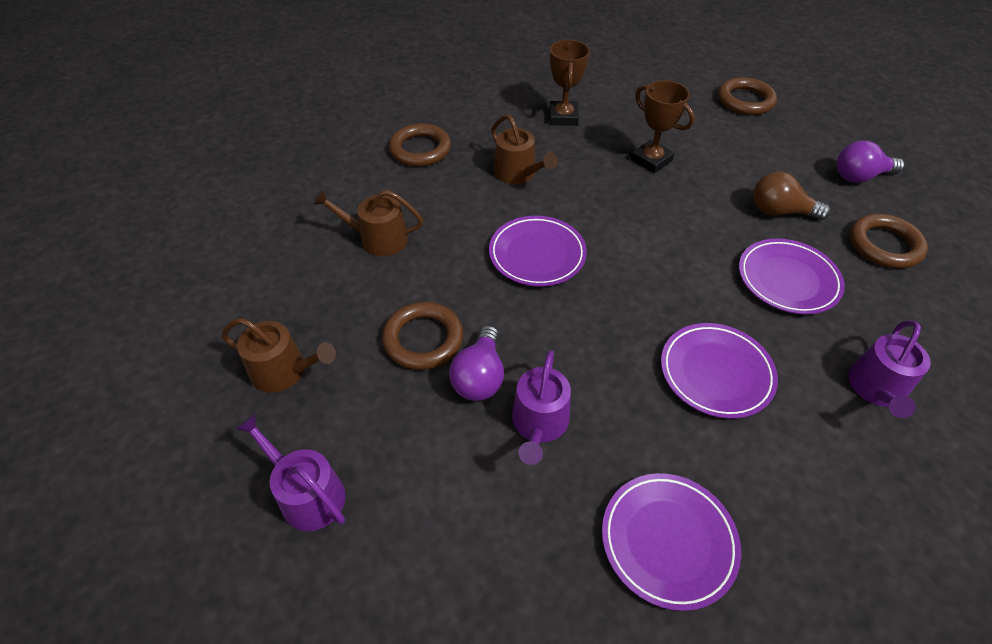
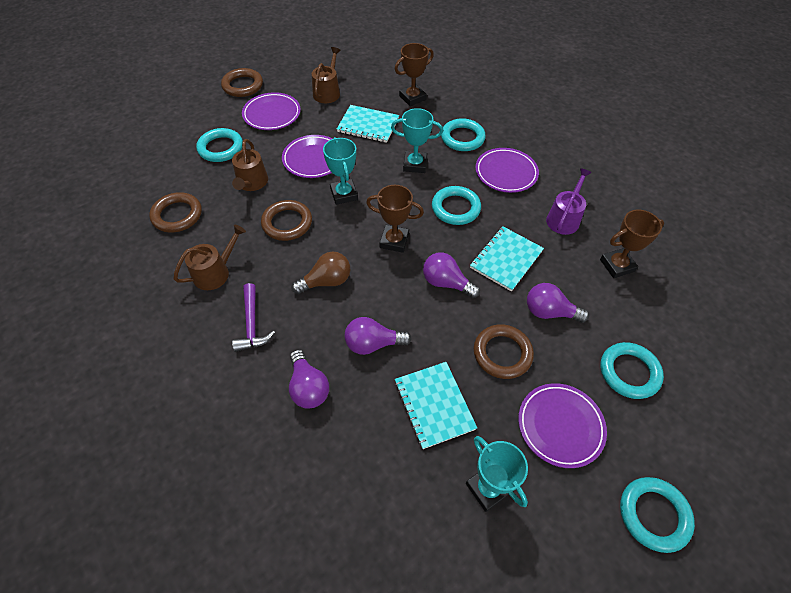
brown trophy: 2 -> 3
purple hammer: 0 -> 1
purple light bulb: 2 -> 4
purple watering can: 3 -> 1
turquoise notebook: 0 -> 3
turquoise ring: 0 -> 5
turquoise trophy: 0 -> 3

